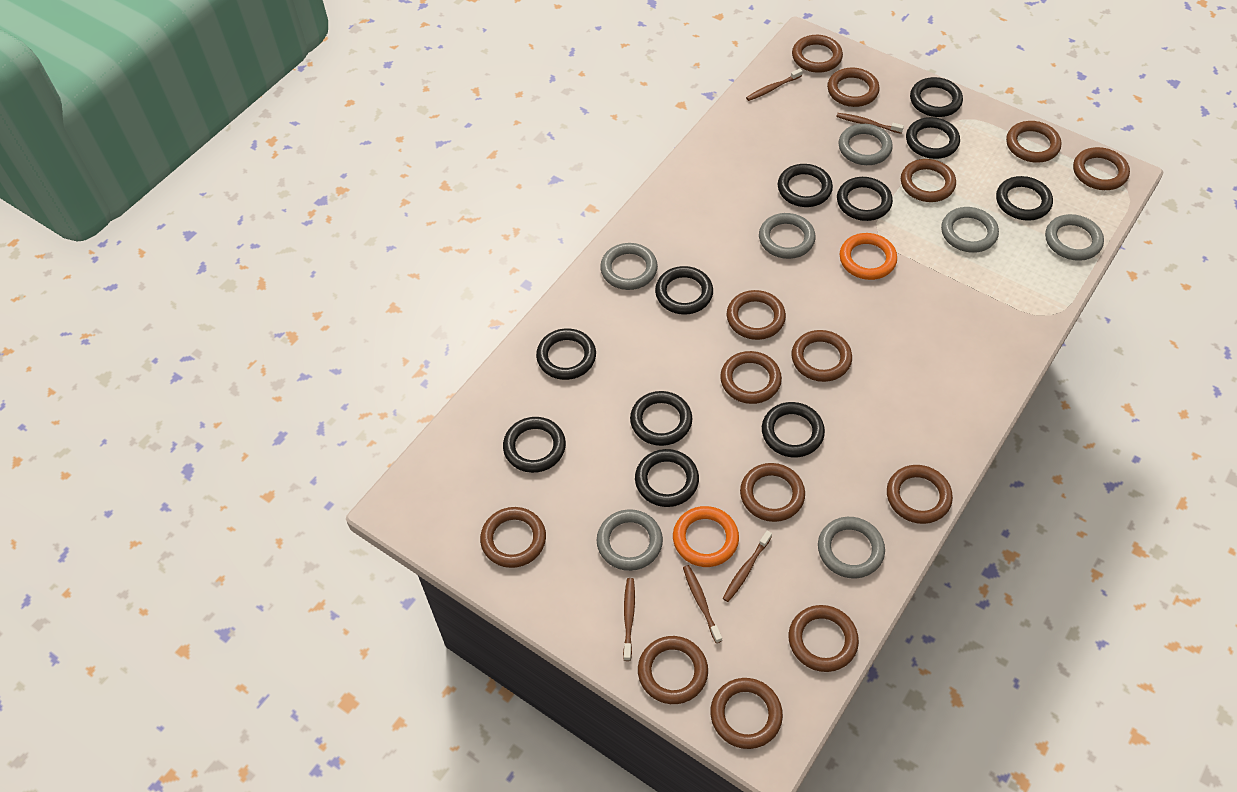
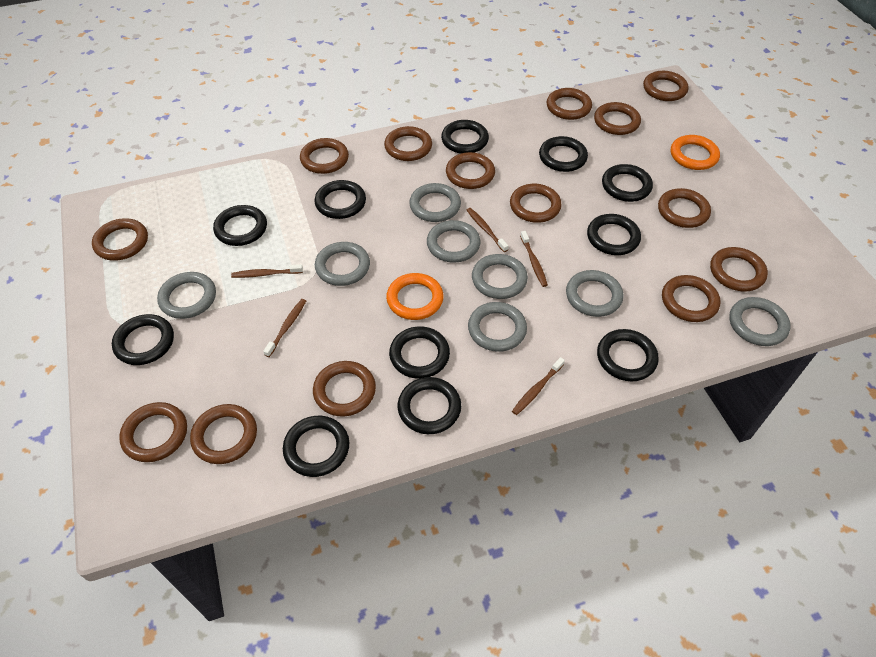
grey ring: 7 -> 8

